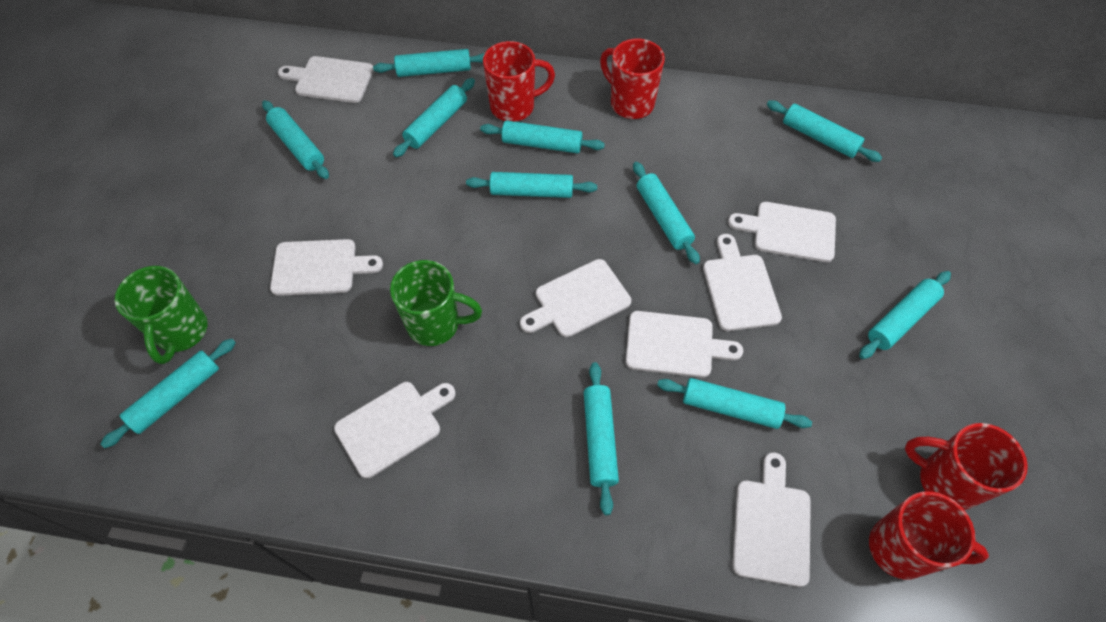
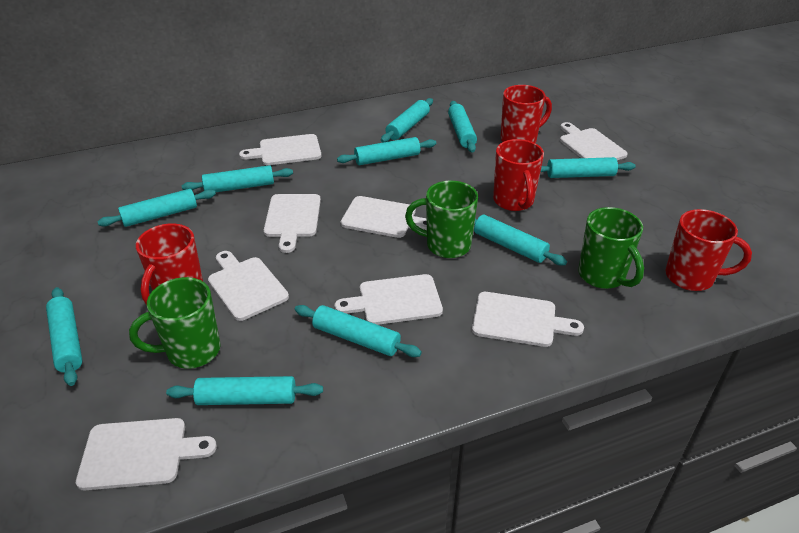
green mug: 2 -> 3
turquoise rolling pin: 11 -> 10

